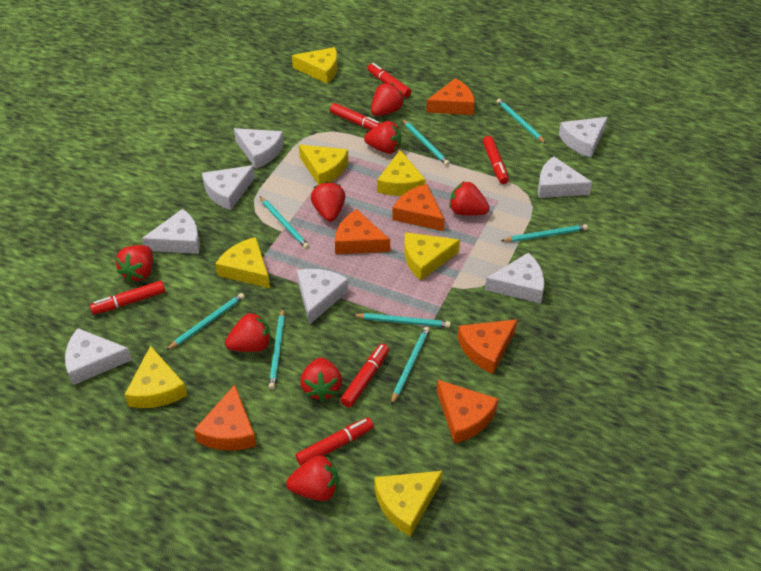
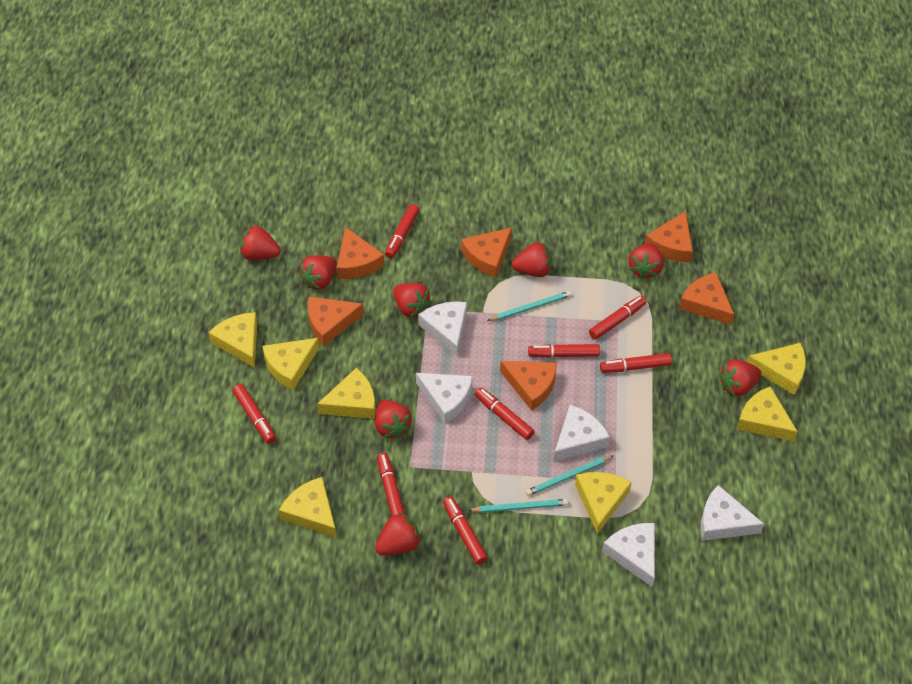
red marker: 6 -> 8
turquoise pencil: 8 -> 3
white cheese: 8 -> 5

